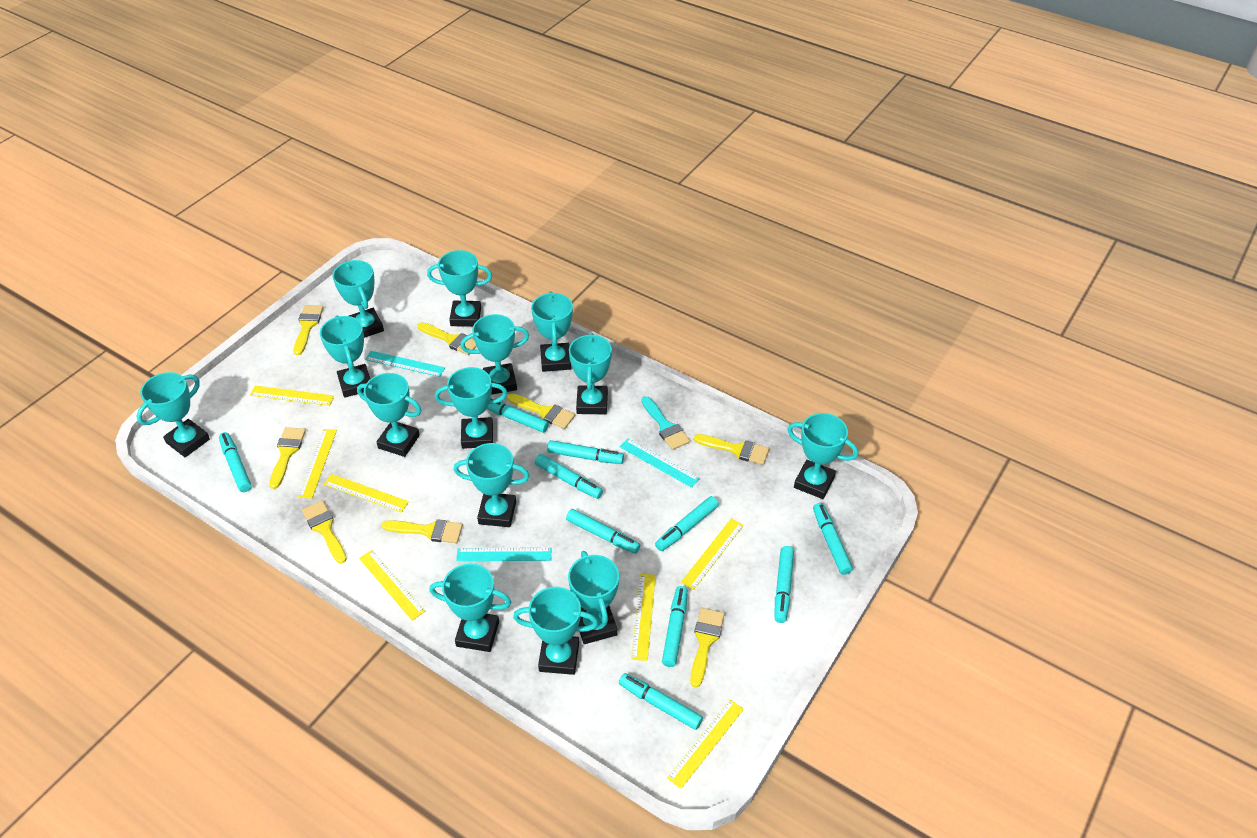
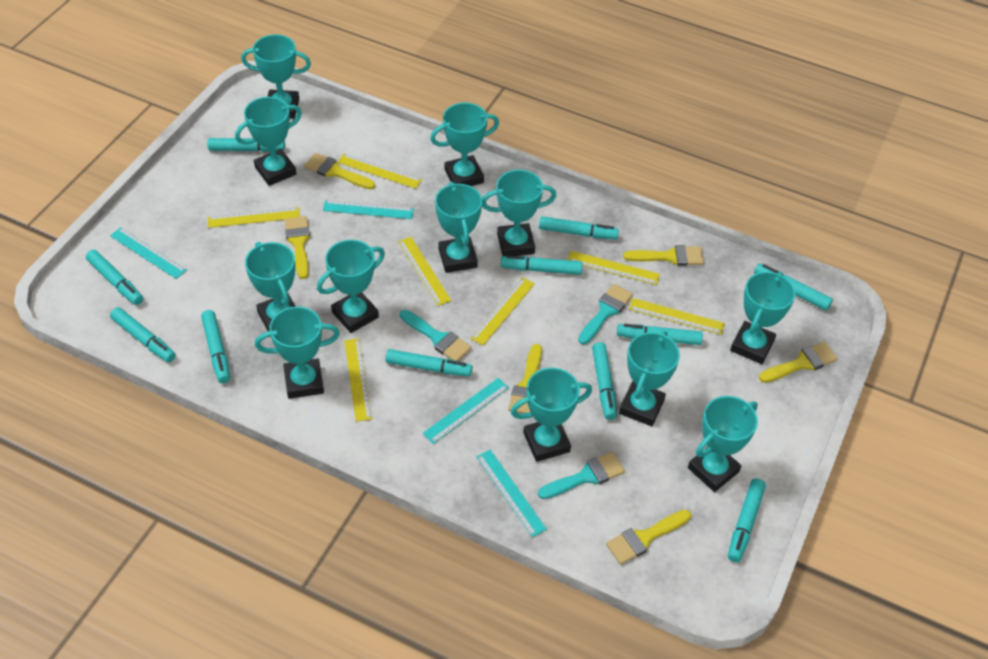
turquoise brush: 1 -> 3
turquoise marker: 10 -> 11
turquoise ruler: 3 -> 4
turquoise trophy: 14 -> 12
yellow brush: 8 -> 6

